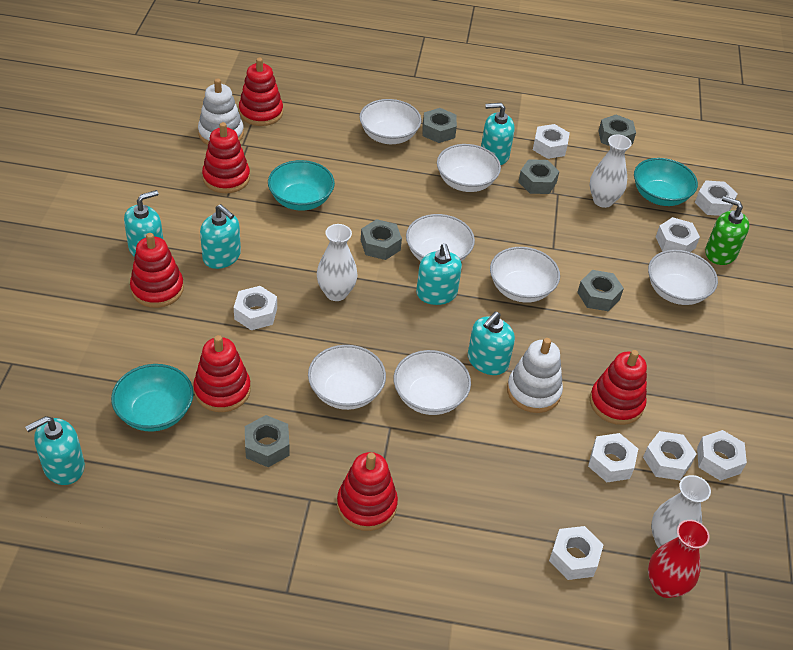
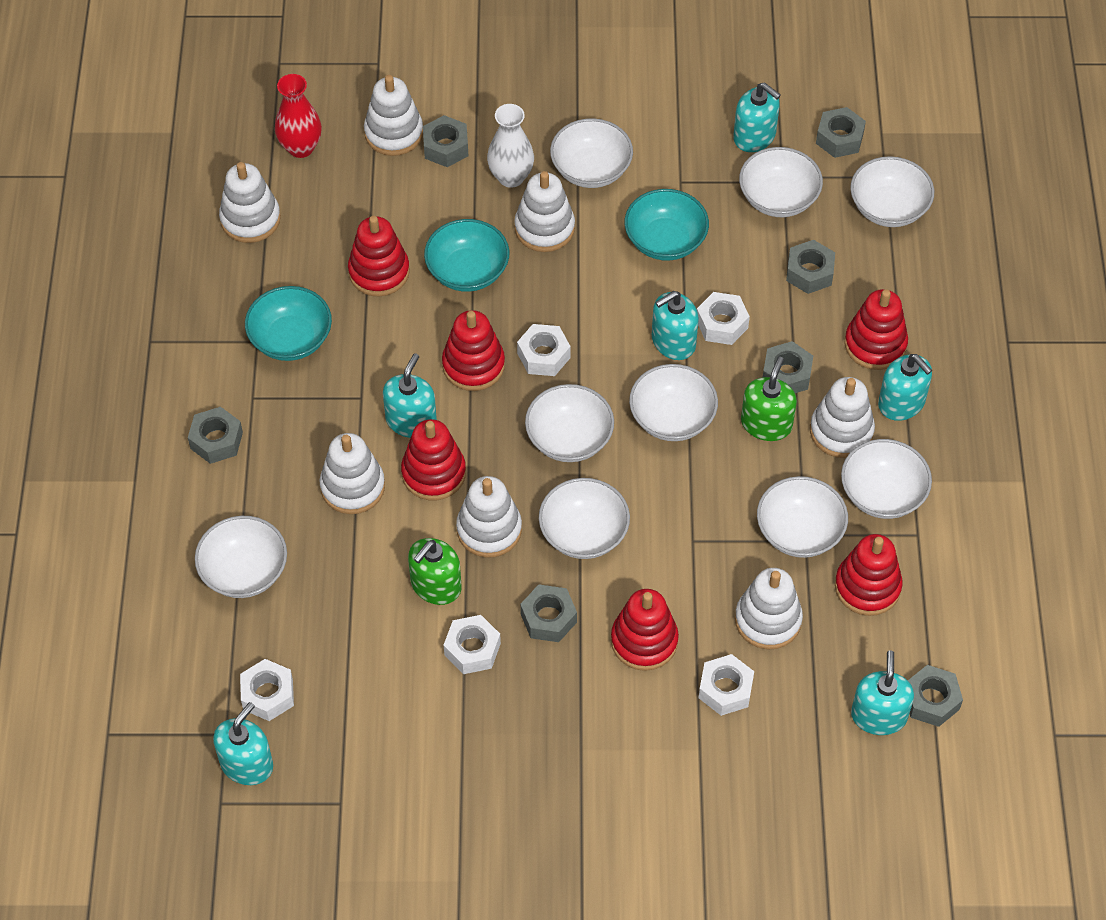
green soap dispenser: 1 -> 2
grey nut: 6 -> 7
white bowl: 7 -> 9
white nut: 8 -> 5
white stacking toy: 2 -> 7
white vase: 3 -> 1

